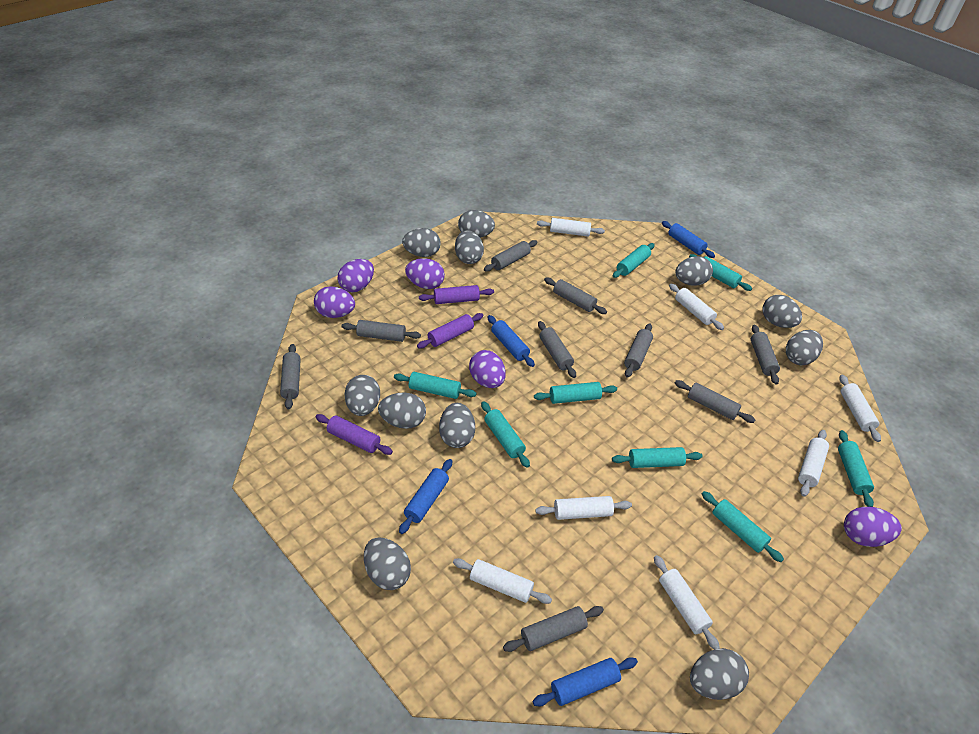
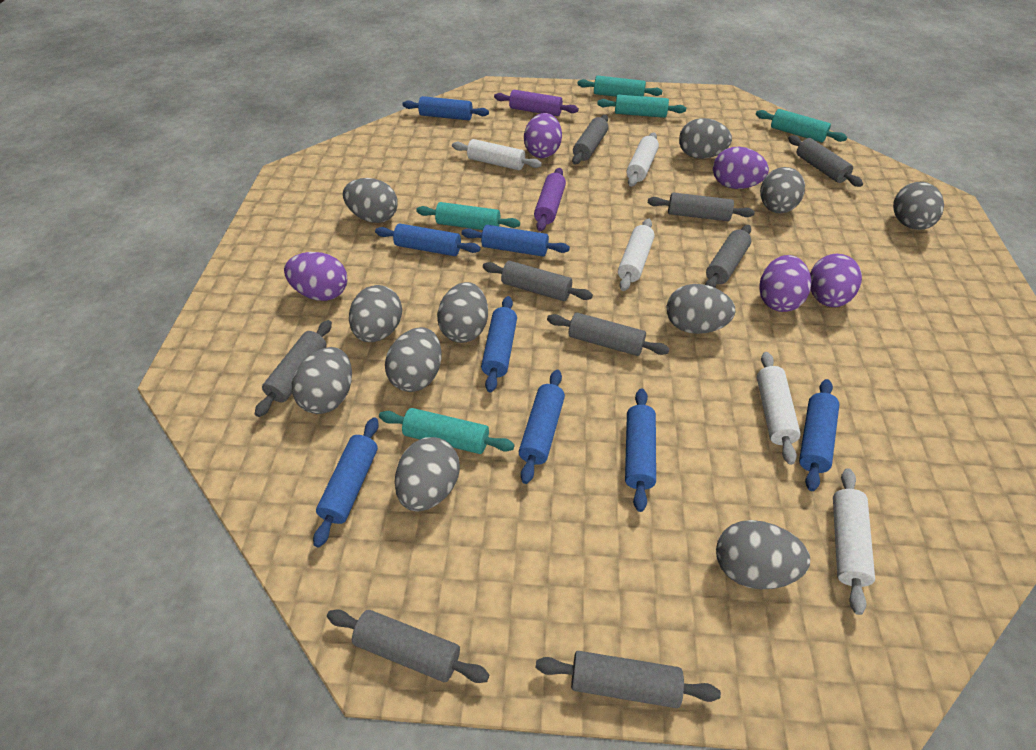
blue rolling pin: 4 -> 8
purple rolling pin: 3 -> 2
turquoise rolling pin: 8 -> 5
white rolling pin: 7 -> 5

